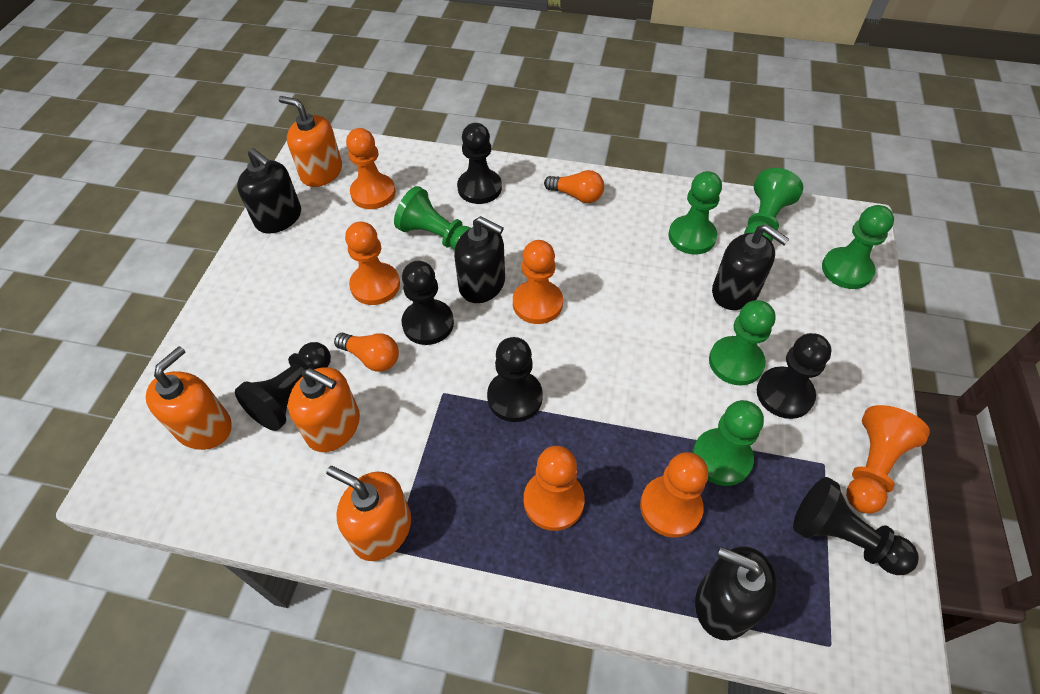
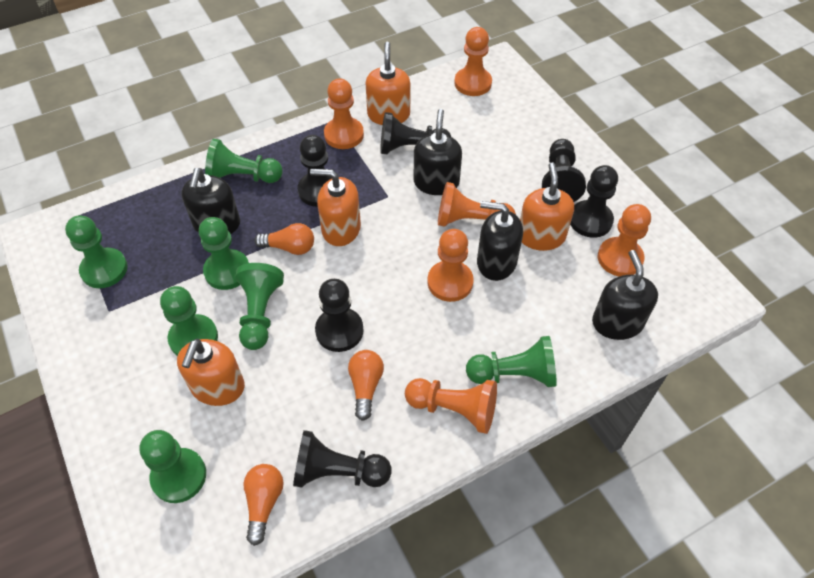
green pawn: 6 -> 7
orange light bulb: 2 -> 3

